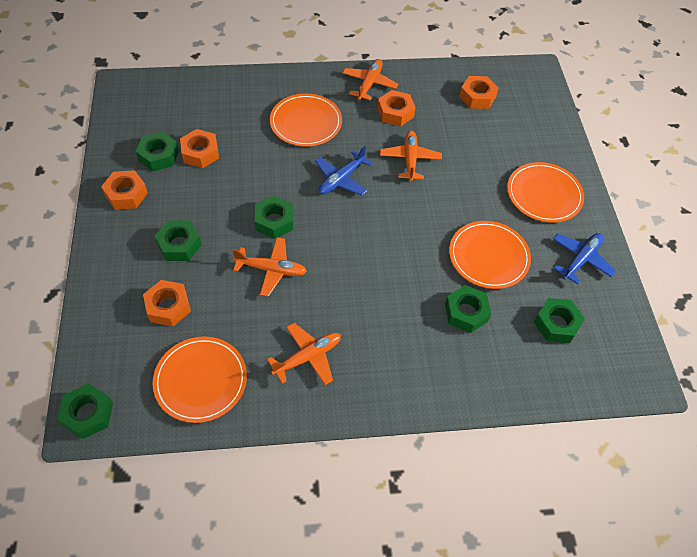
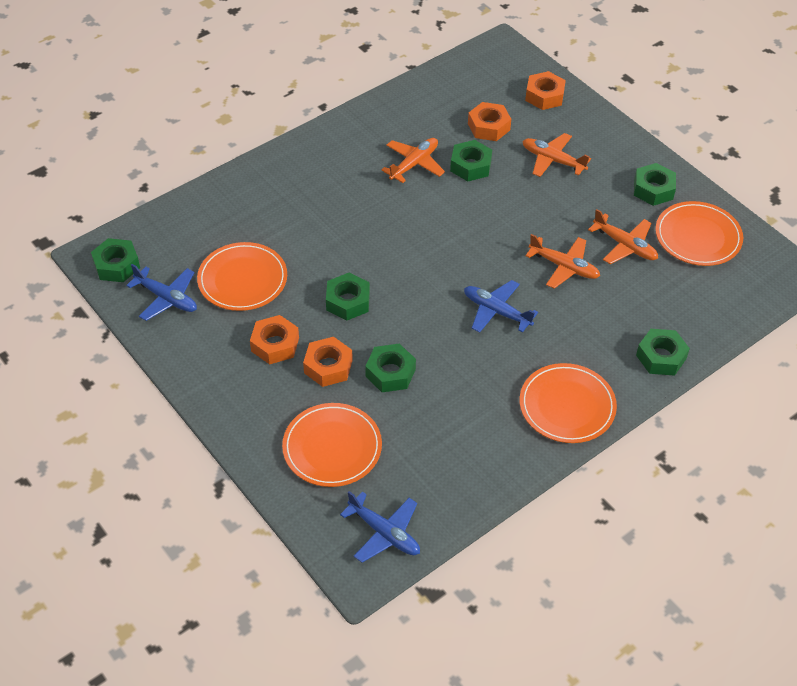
blue plane: 2 -> 3
orange nut: 5 -> 4

